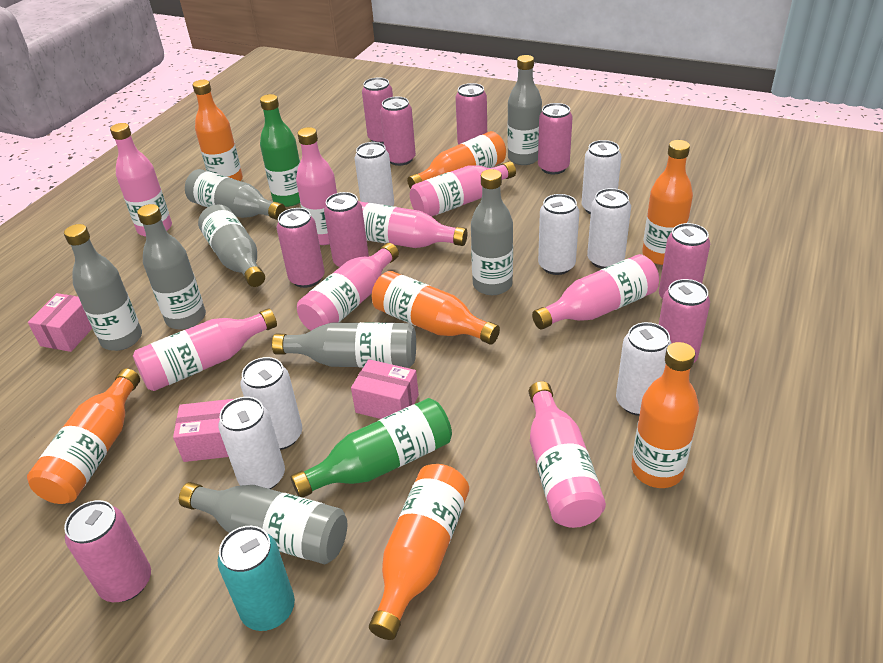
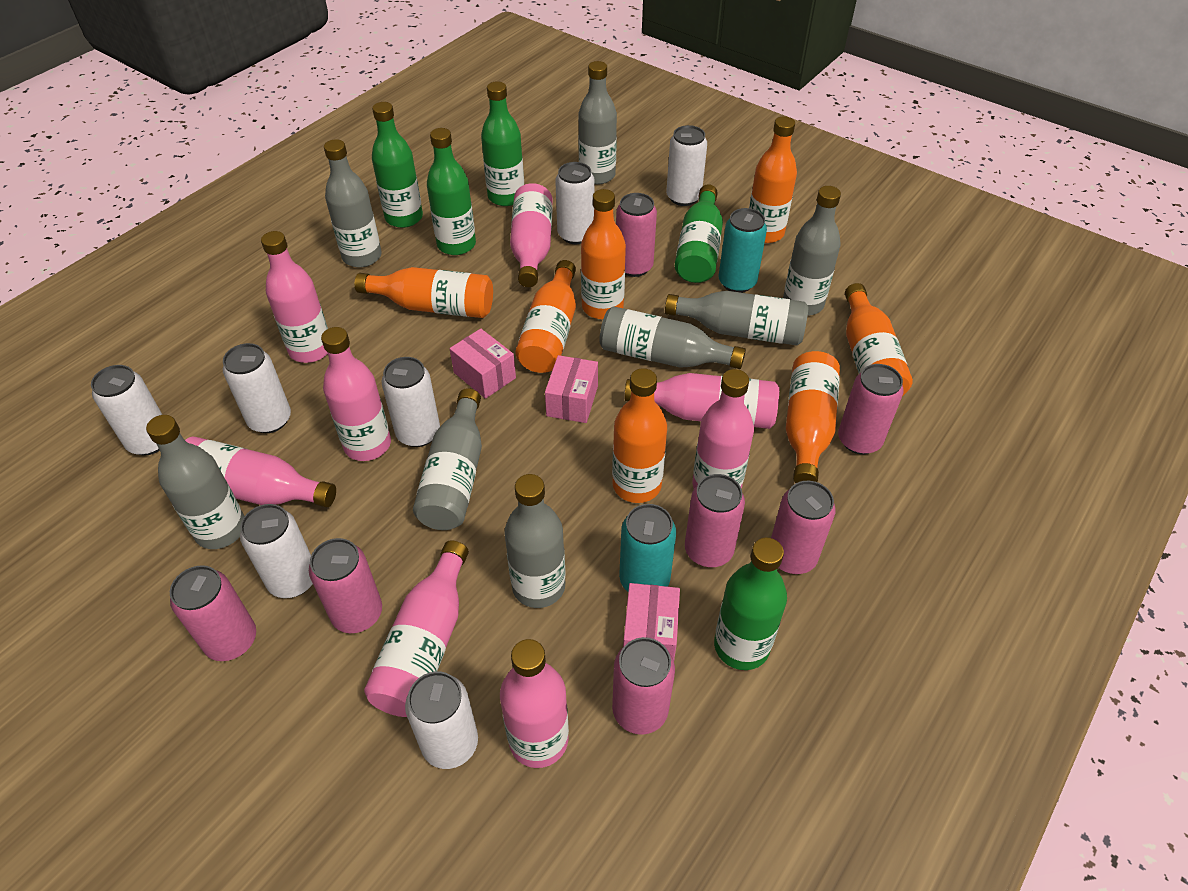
green bottle: 2 -> 5
pink can: 9 -> 7
turquoise can: 1 -> 2

